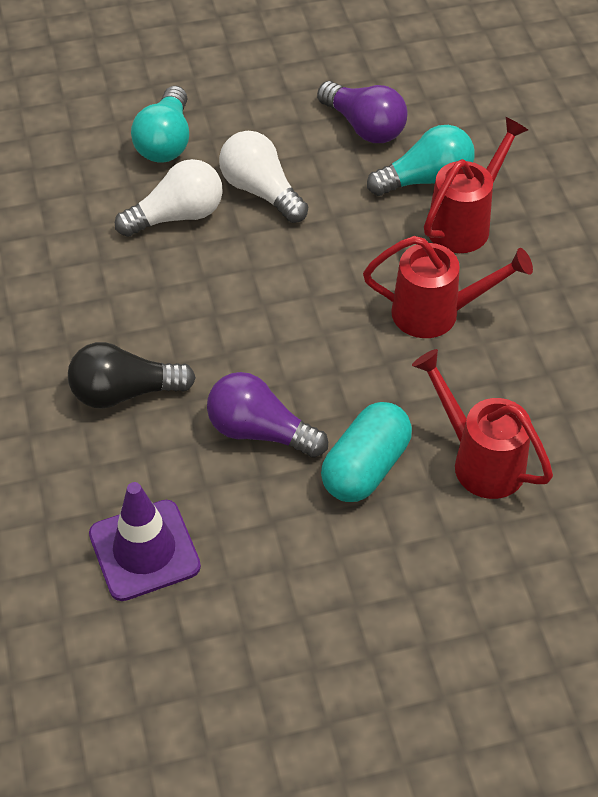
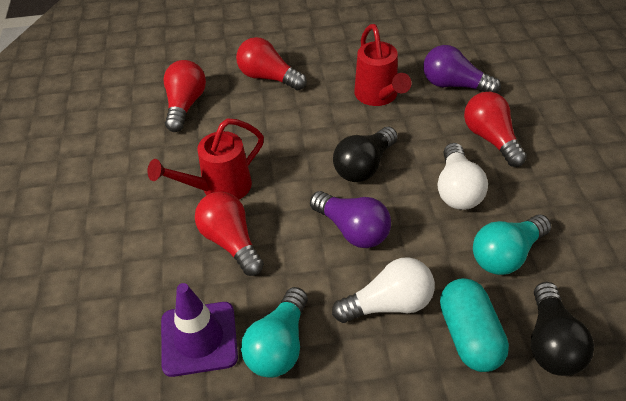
black light bulb: 1 -> 2
red light bulb: 0 -> 4
red watering can: 3 -> 2

